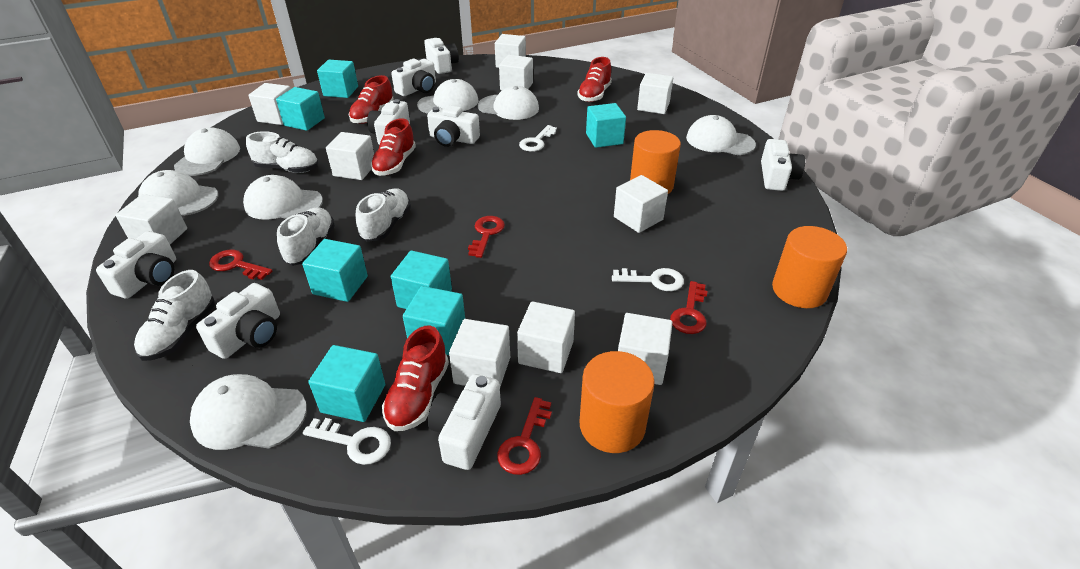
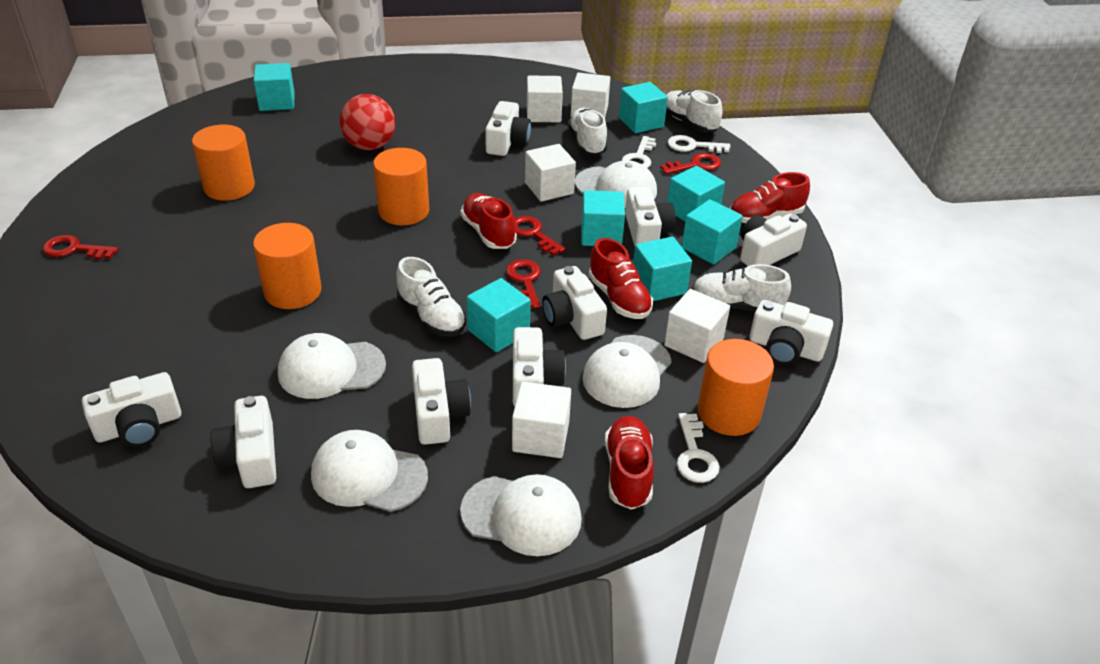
orange cylinder: 3 -> 4
red ball: 0 -> 1
white camera: 8 -> 9
white cap: 7 -> 5
white cube: 10 -> 5

